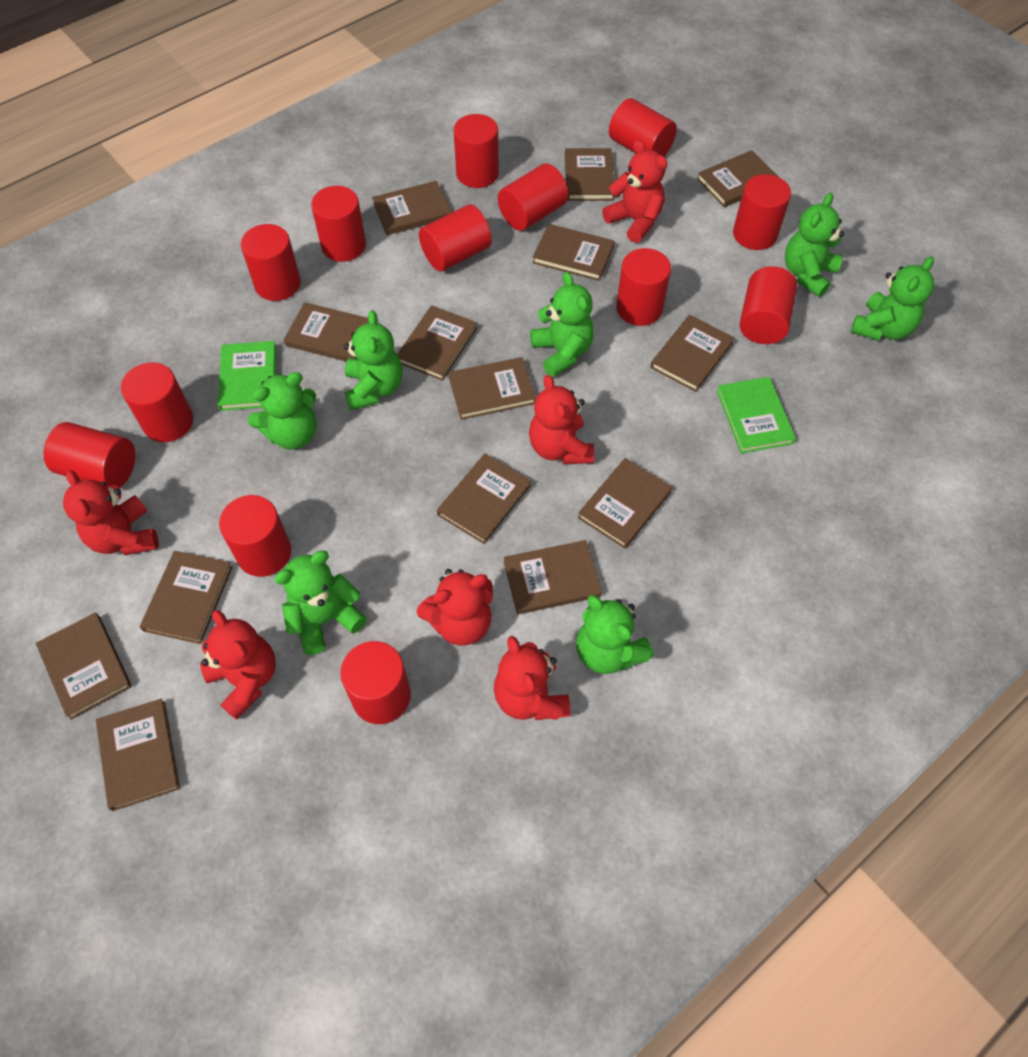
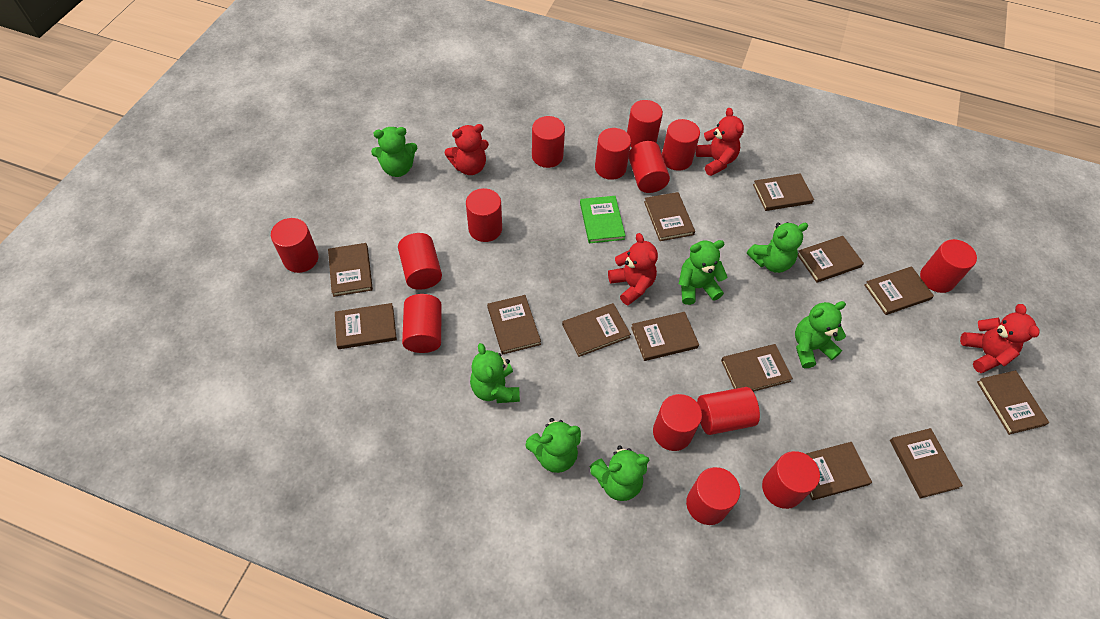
brown book: 14 -> 13
green book: 2 -> 1
red cylinder: 13 -> 14
red teddy bear: 6 -> 4

